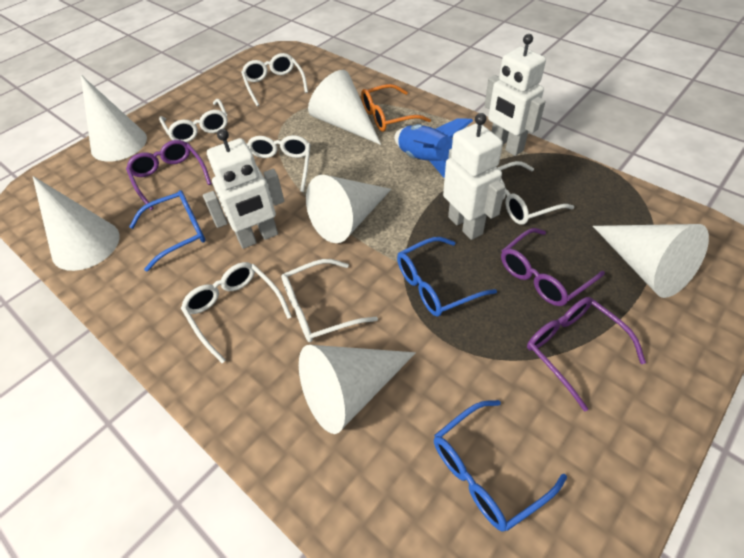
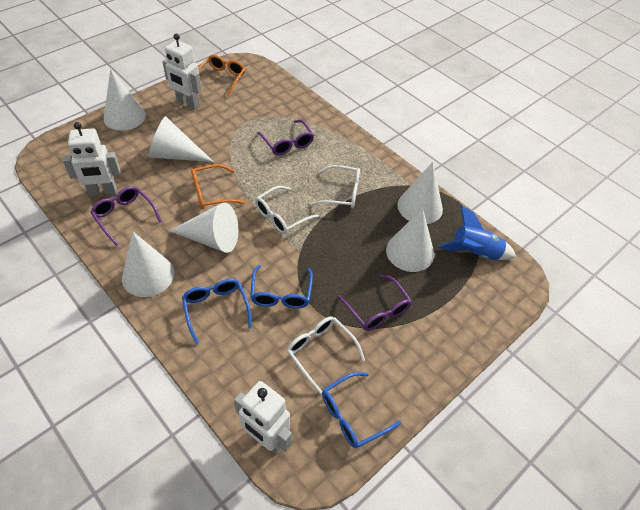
orange glasses: 1 -> 2
white glasses: 6 -> 3

